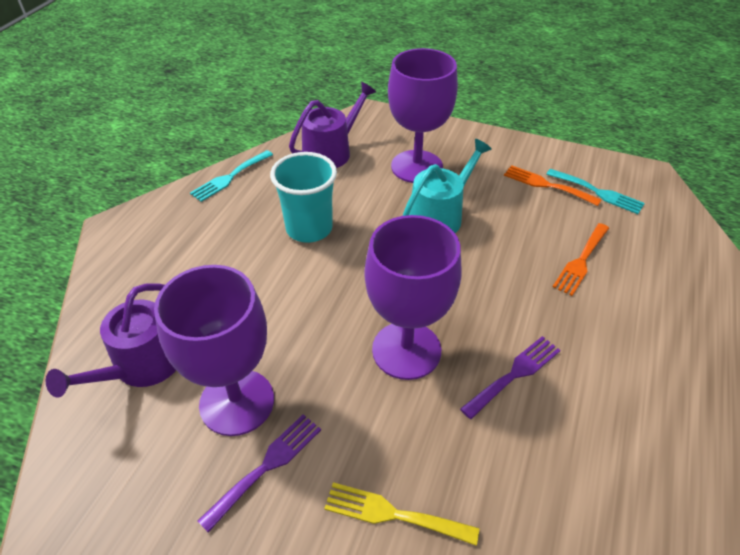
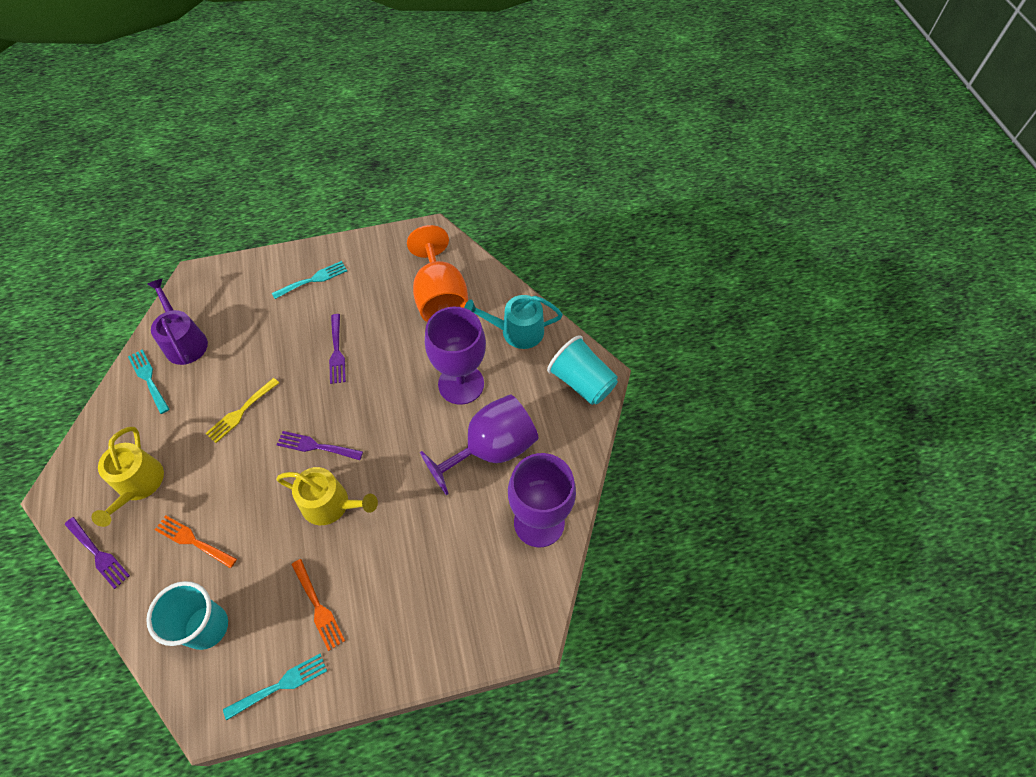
orange goblet: 0 -> 1
purple fork: 2 -> 3
purple watering can: 2 -> 1
turquoise cup: 1 -> 2
turquoise fork: 2 -> 3
yellow watering can: 0 -> 2

